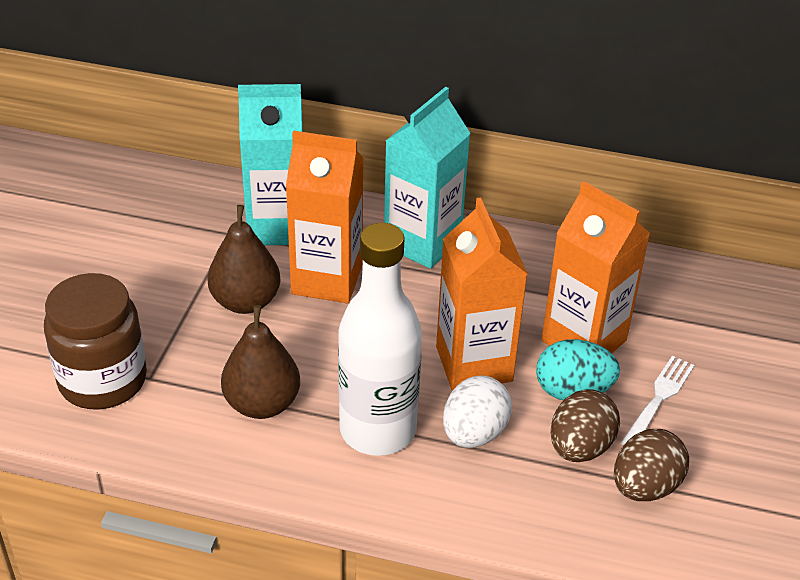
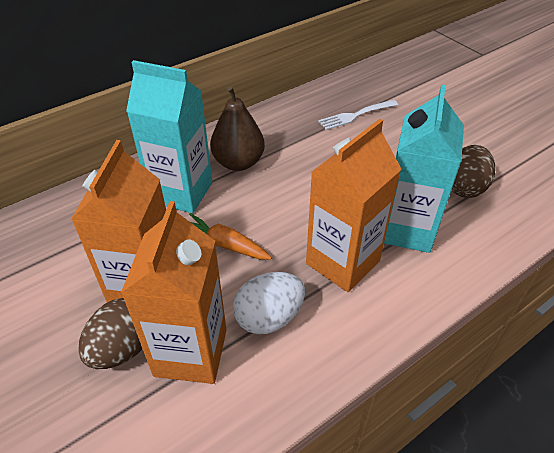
brown jar: 1 -> 0
brown pear: 2 -> 1
orange carrot: 0 -> 1
turquoise egg: 1 -> 0
white bottle: 1 -> 0

